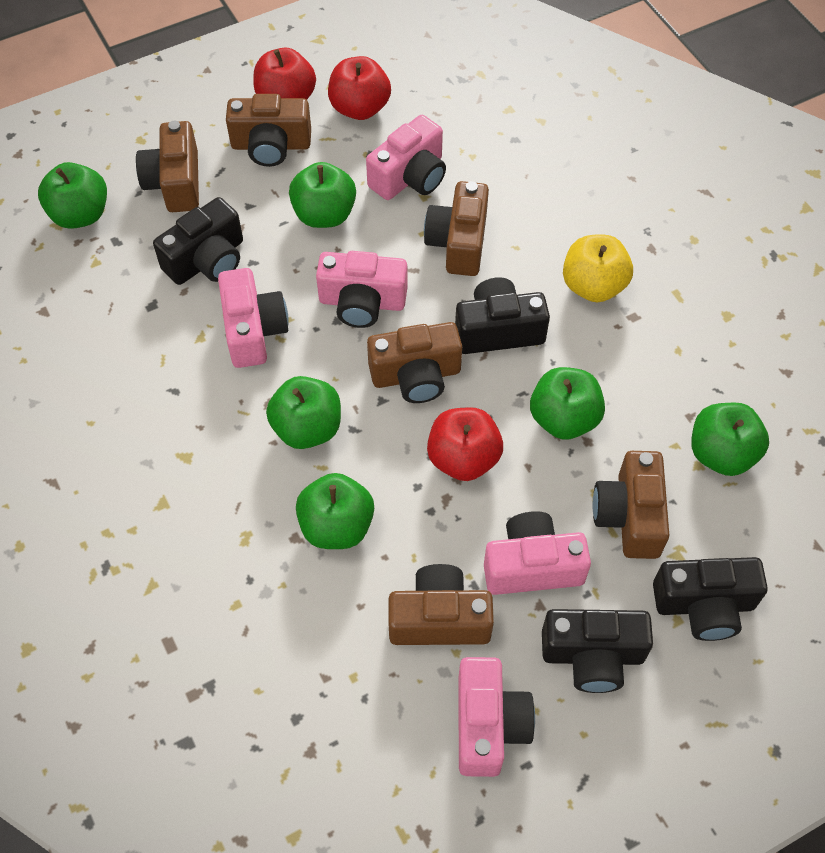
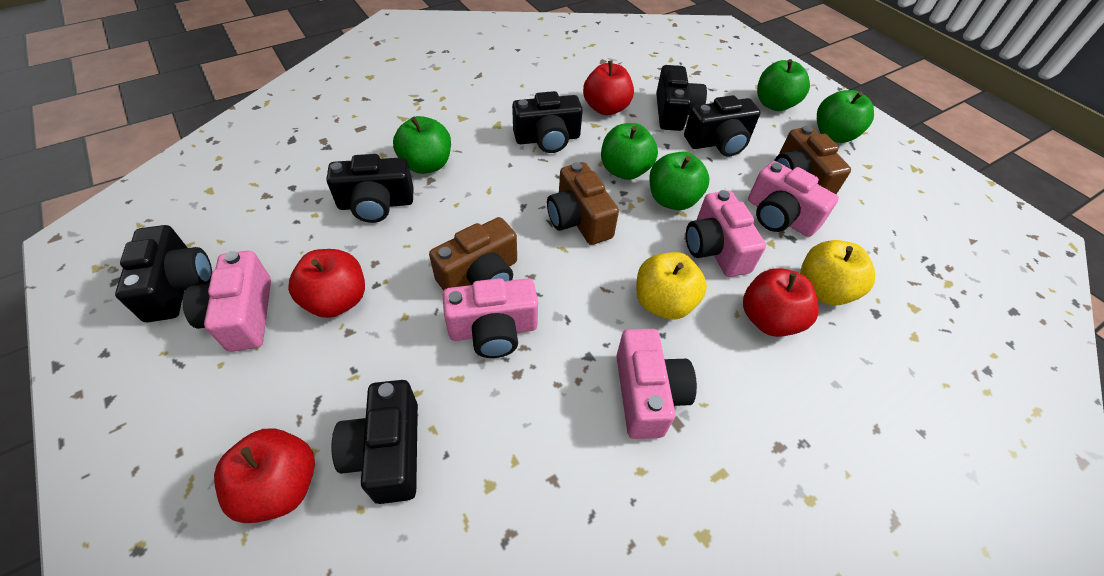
black camera: 4 -> 6
brown camera: 6 -> 3
green apple: 6 -> 5
red apple: 3 -> 4
yellow apple: 1 -> 2

